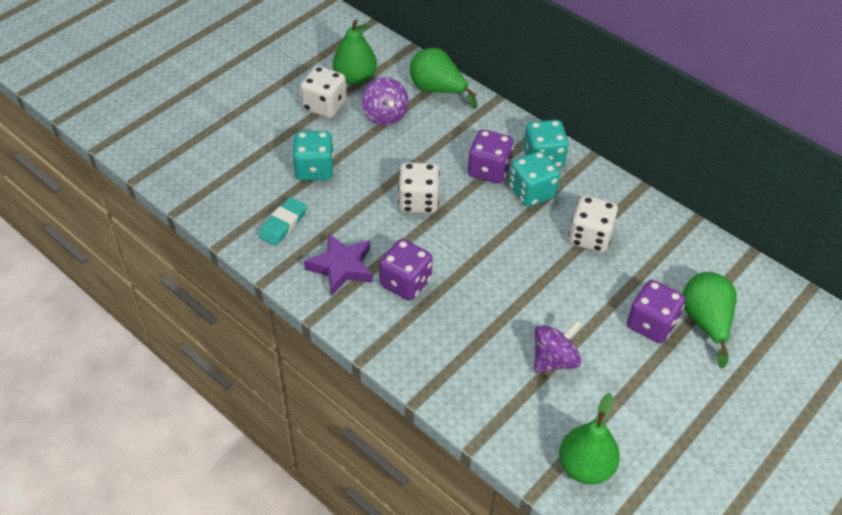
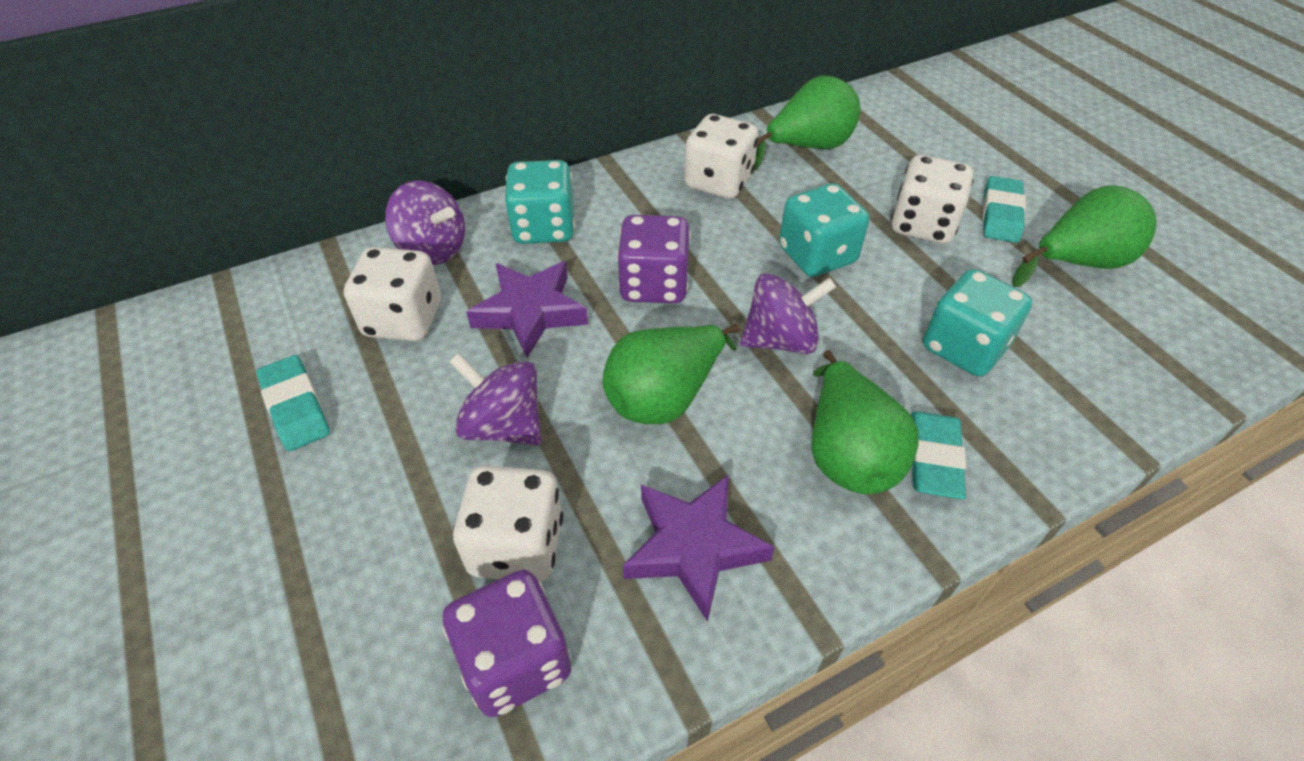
purple dice: 3 -> 2
purple spinning top: 2 -> 3
purple star: 1 -> 2
turquoise eraser: 1 -> 3
white dice: 3 -> 4

